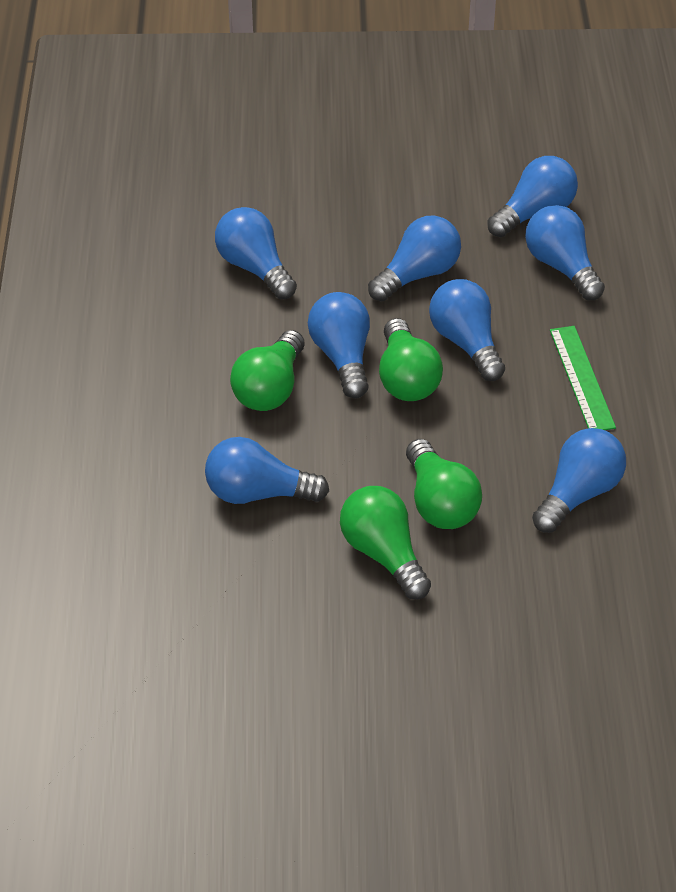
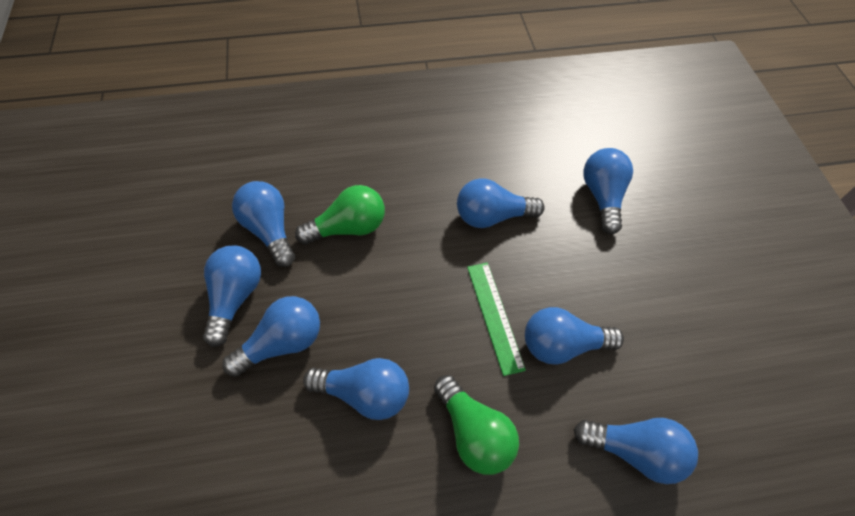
green light bulb: 4 -> 2

